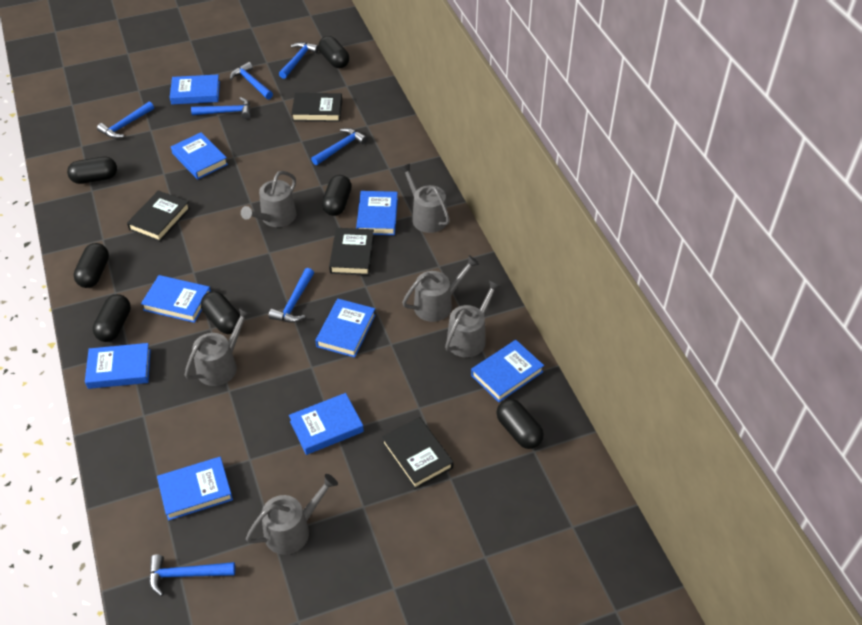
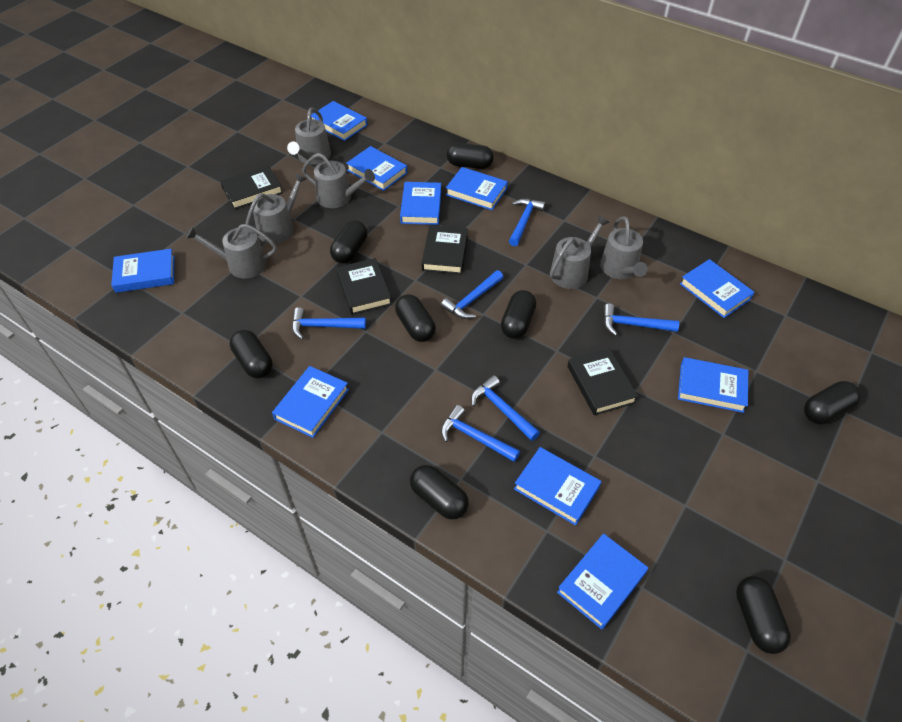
black capsule: 7 -> 8
blue book: 9 -> 10
blue hammer: 7 -> 6

